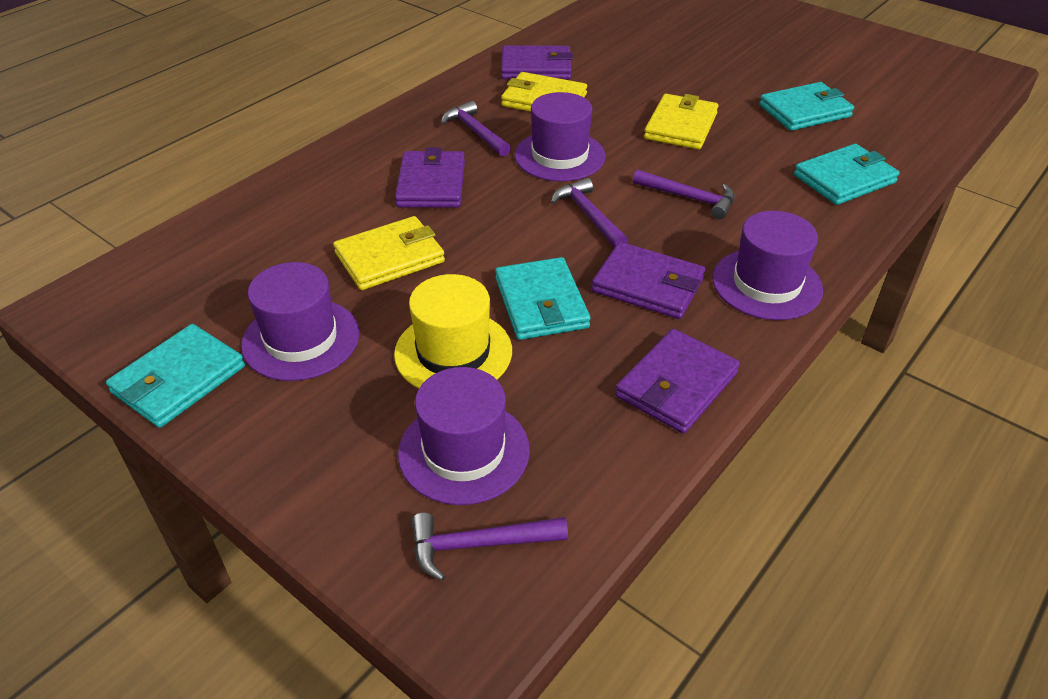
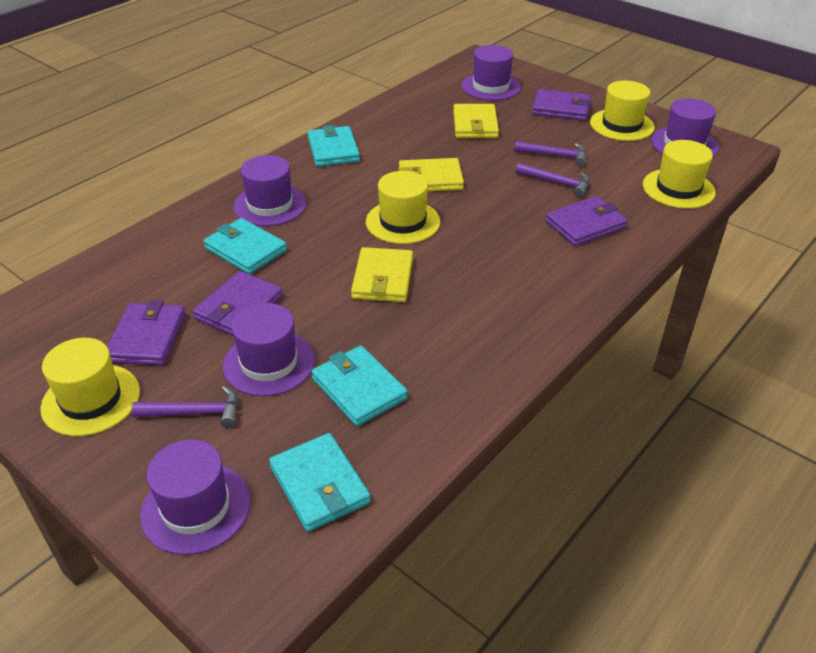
purple hammer: 4 -> 3
purple hat: 4 -> 5
yellow hat: 1 -> 4

